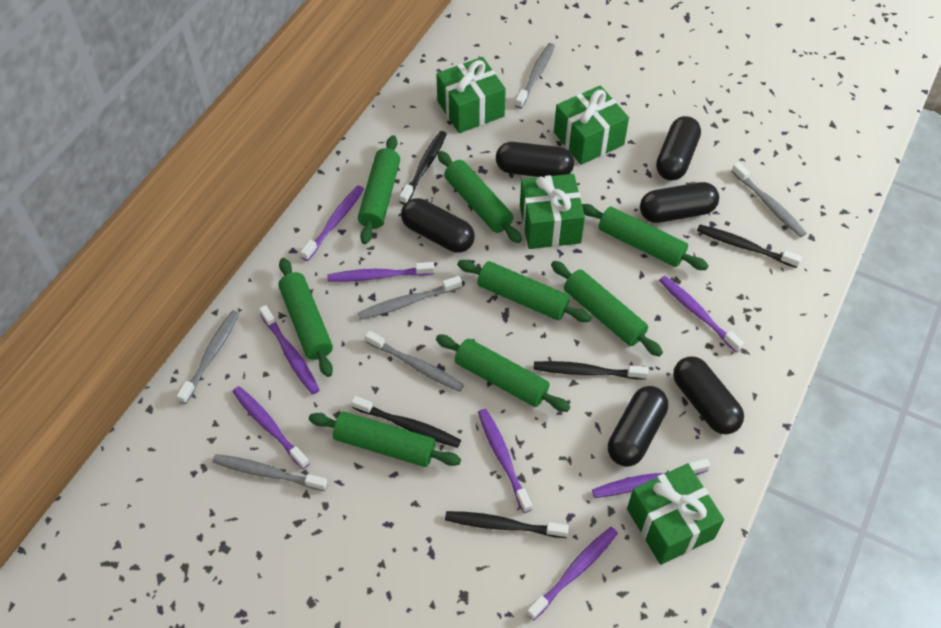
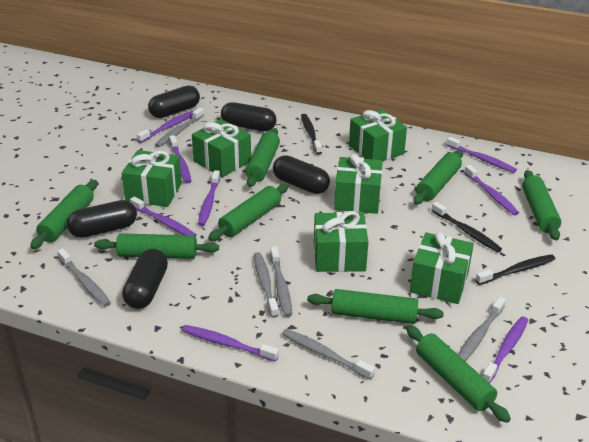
black capsule: 6 -> 5
black toothbrush: 5 -> 3
green gift: 4 -> 6

